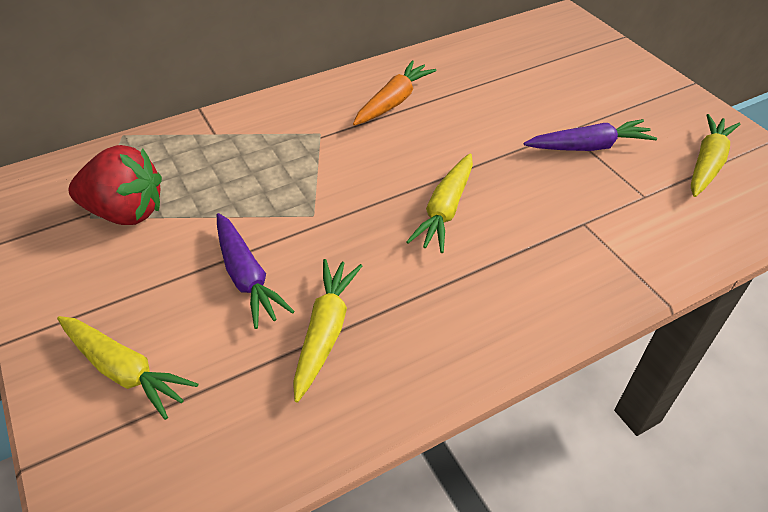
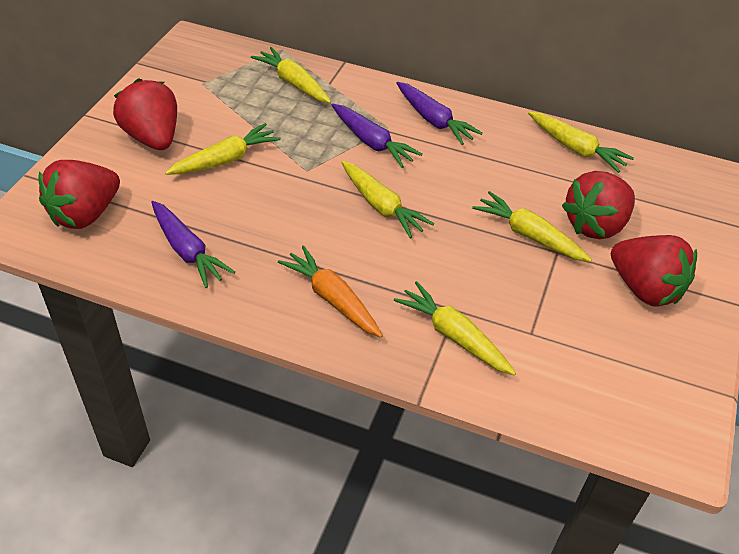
purple carrot: 2 -> 3
red strawberry: 1 -> 4
yellow carrot: 4 -> 6

